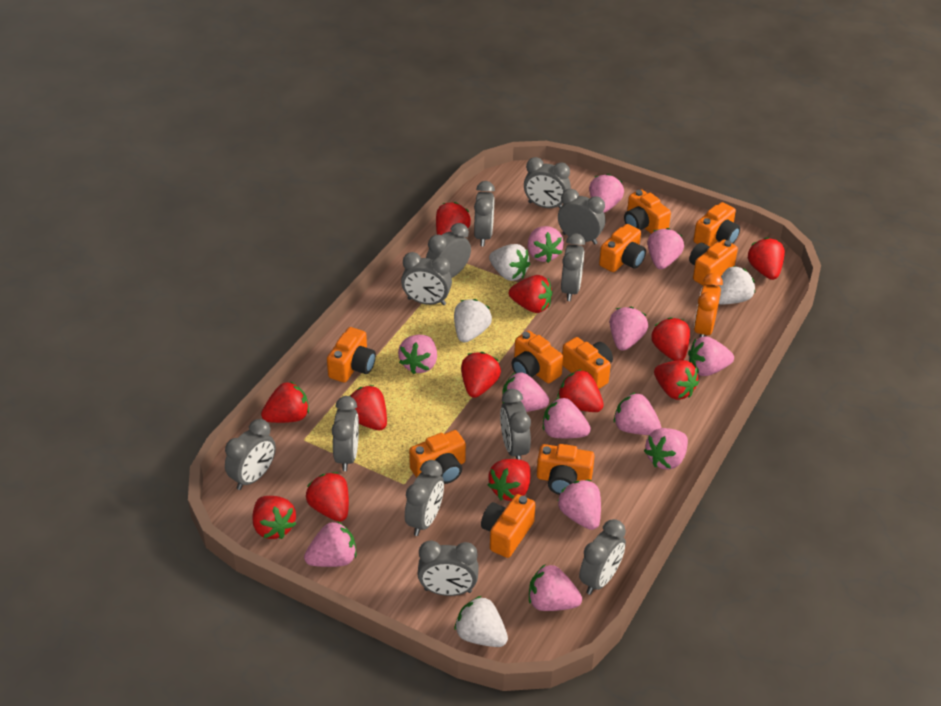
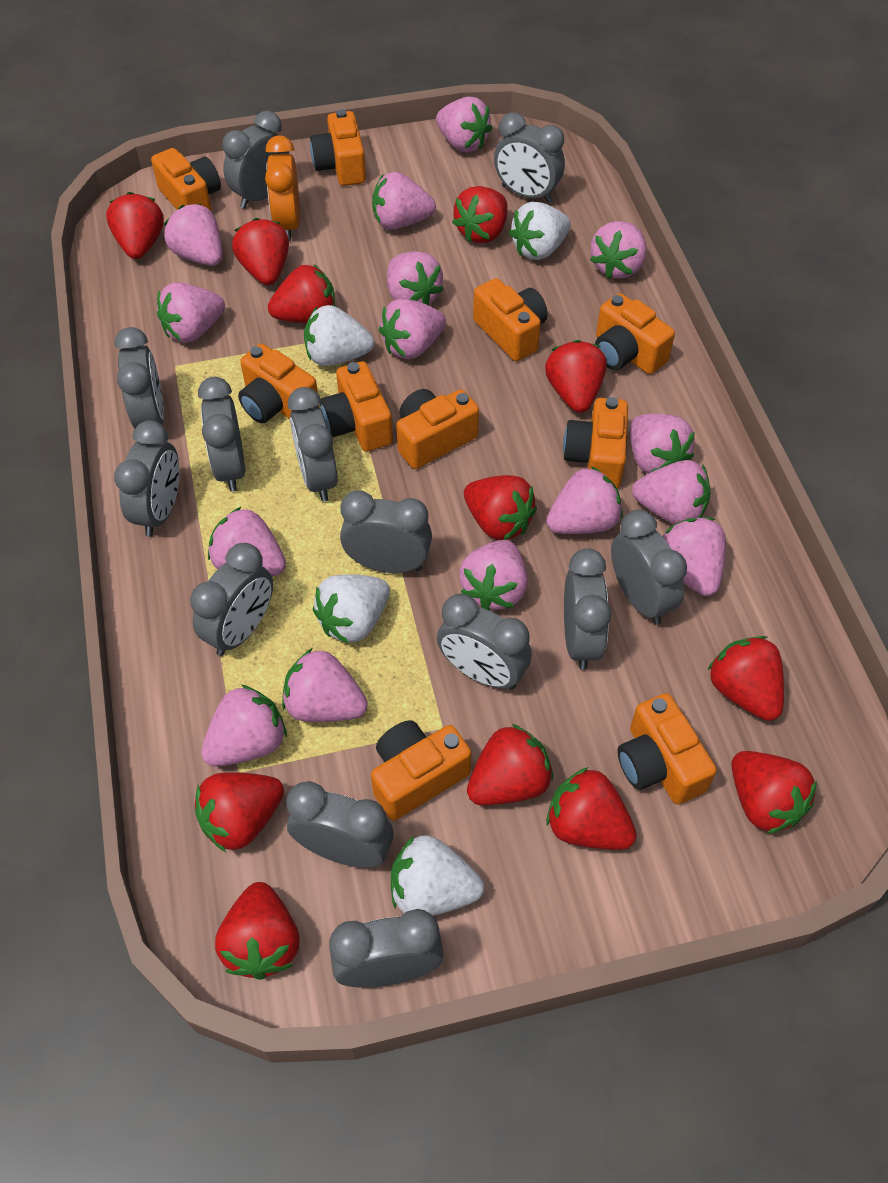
grey clock: 12 -> 13
pink strawberry: 13 -> 15

